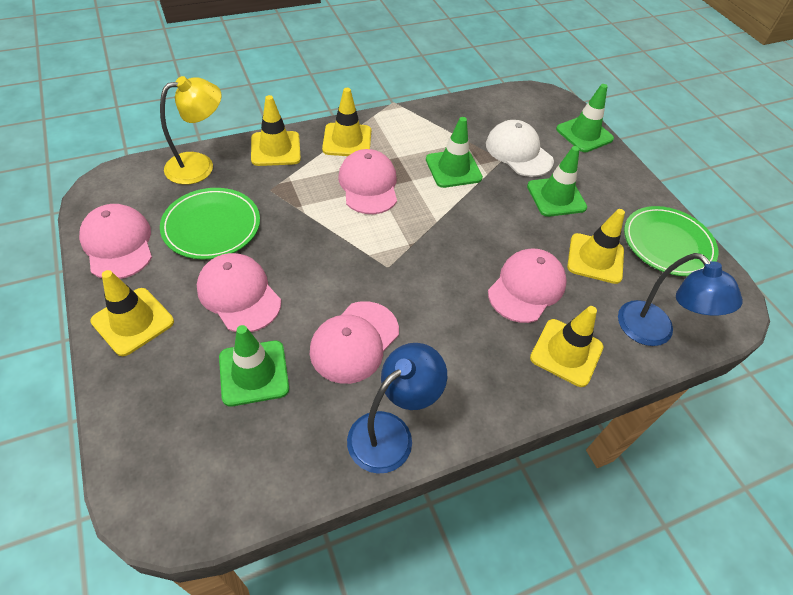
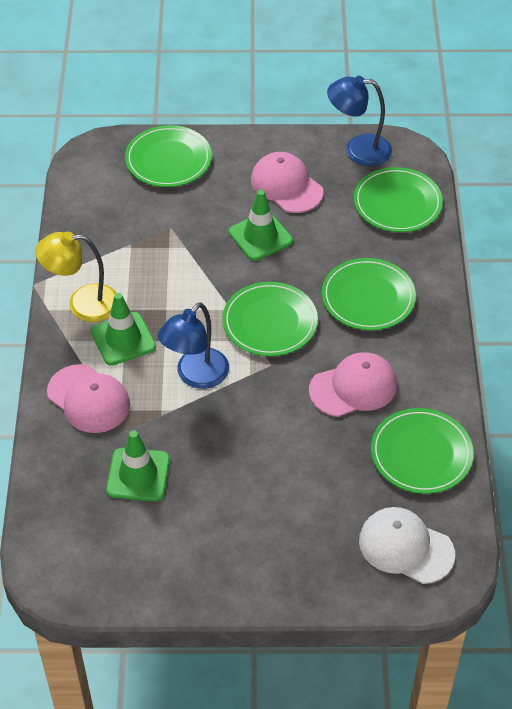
green plate: 2 -> 5
green traffic cone: 4 -> 3
pink cap: 5 -> 3
yellow traffic cone: 5 -> 0

